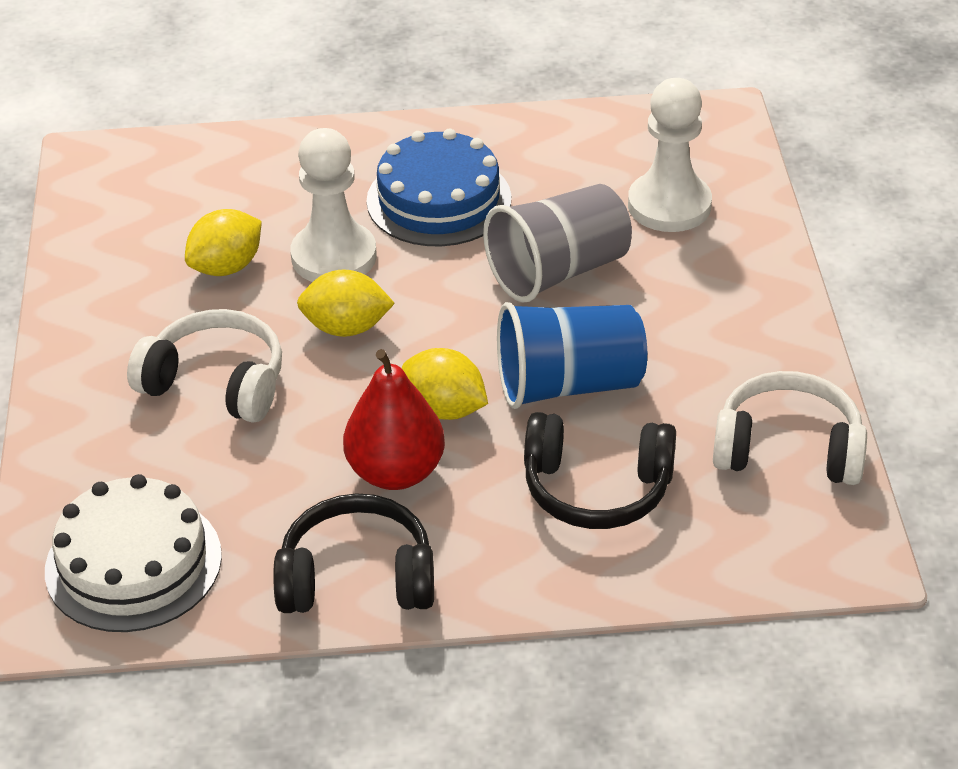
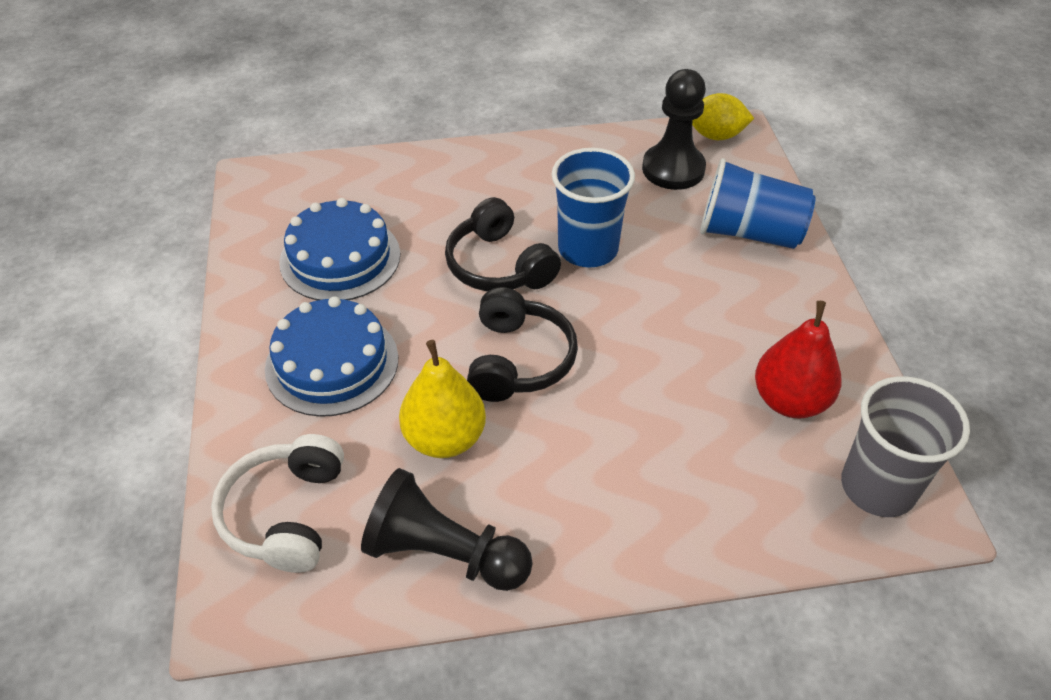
black pawn: 0 -> 2
blue cake: 1 -> 2
blue cup: 1 -> 2
white cake: 1 -> 0
white headphones: 2 -> 1
white pawn: 2 -> 0
yellow lemon: 3 -> 1
yellow pear: 0 -> 1

